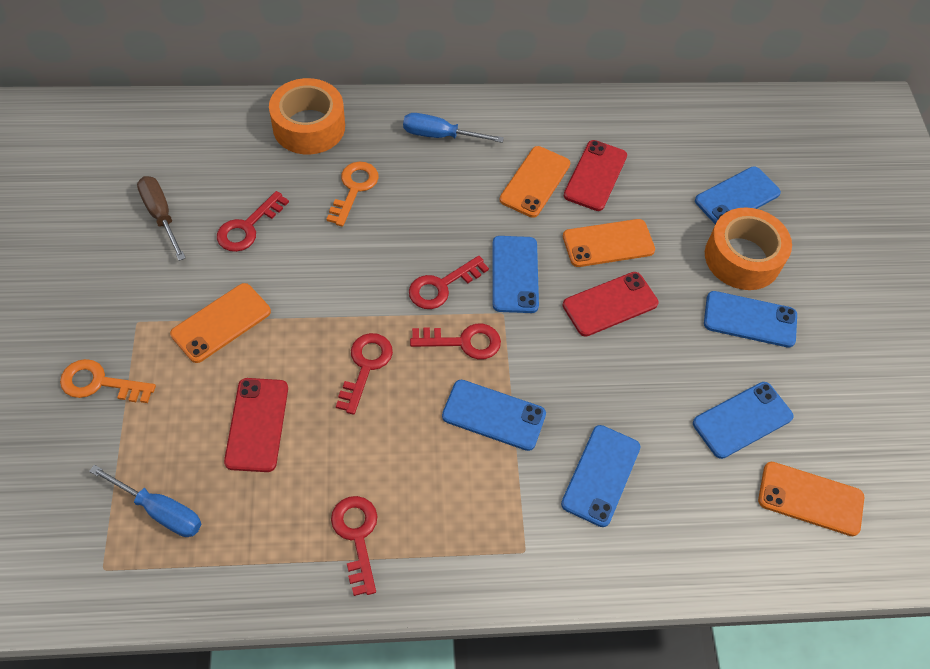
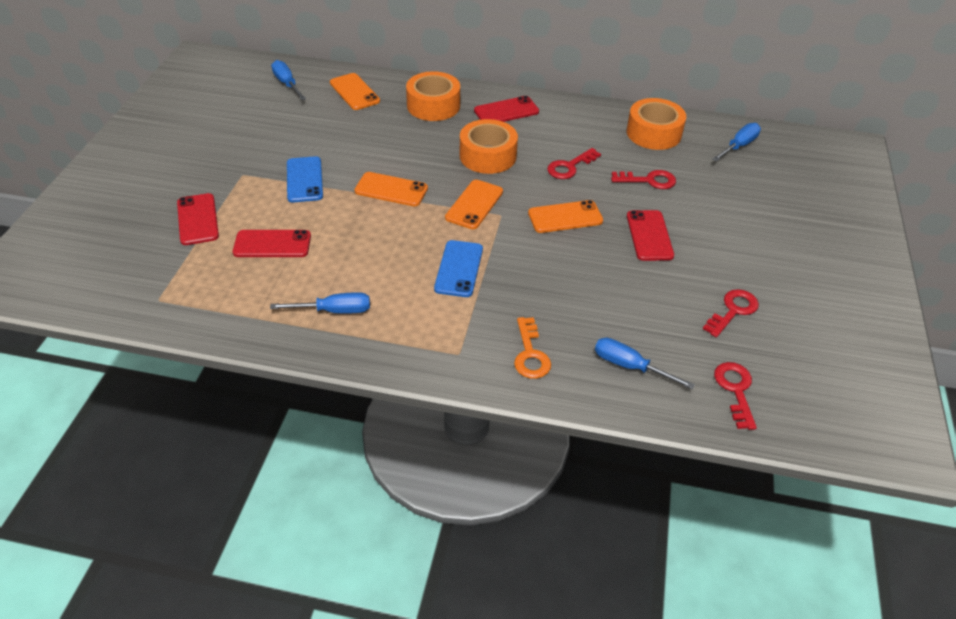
blue phone: 6 -> 2
blue screwdriver: 2 -> 4
brown screwdriver: 1 -> 0
orange key: 2 -> 1
orange tape: 2 -> 3
red key: 5 -> 4
red phone: 3 -> 4

